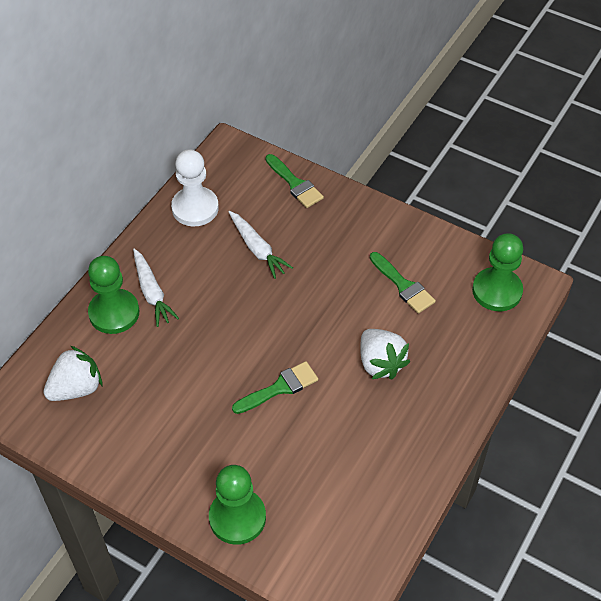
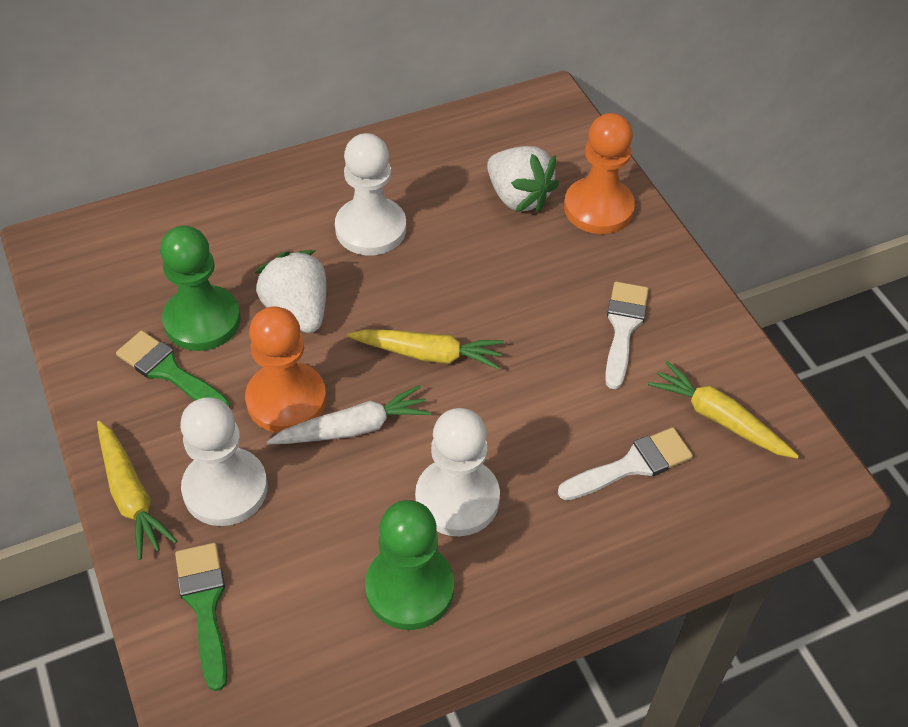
green brush: 3 -> 2
green pawn: 3 -> 2
orange pawn: 0 -> 2
white brush: 0 -> 2
white carrot: 2 -> 1
white pawn: 1 -> 3
yellow carrot: 0 -> 3

